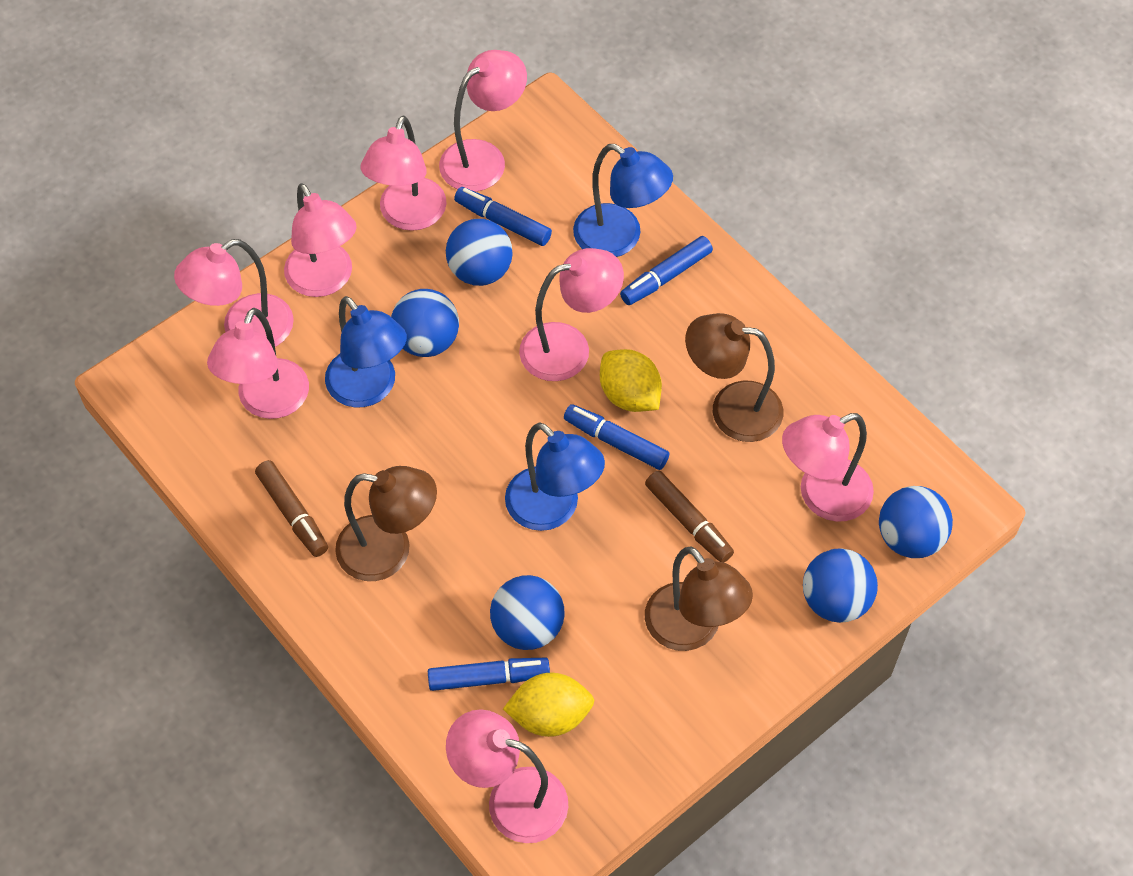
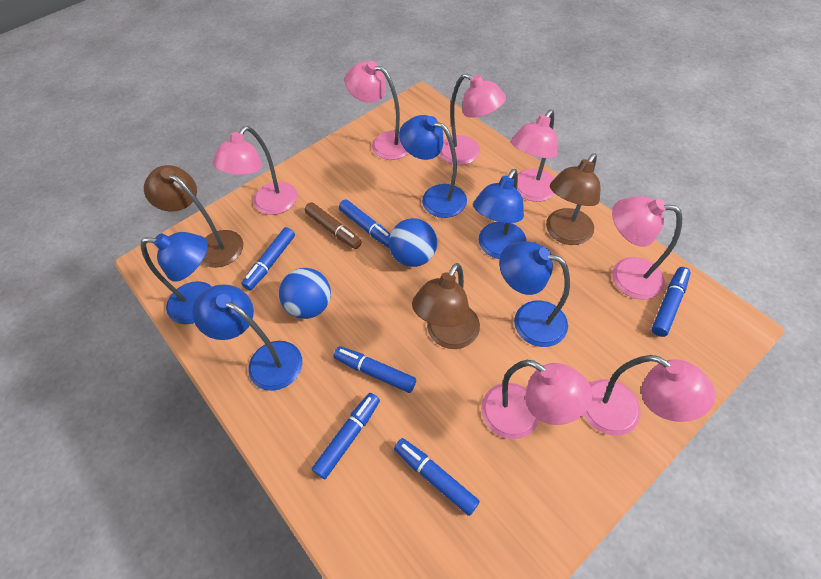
blue ball: 5 -> 2
blue lamp: 3 -> 5
blue marker: 4 -> 6
brown marker: 2 -> 1
pink lamp: 8 -> 7
yellow lemon: 2 -> 0

